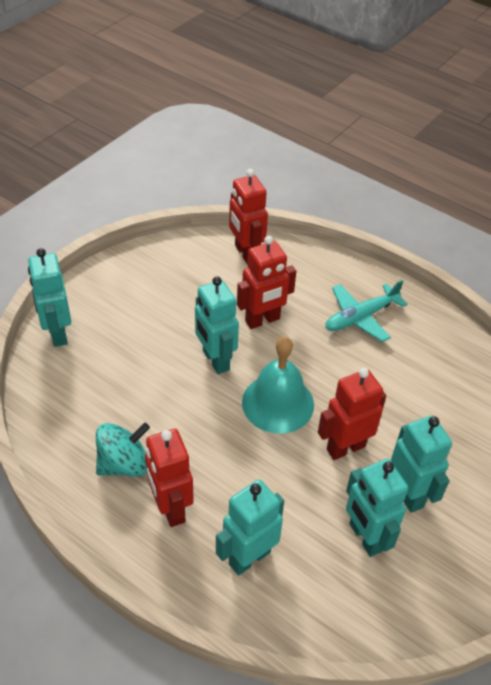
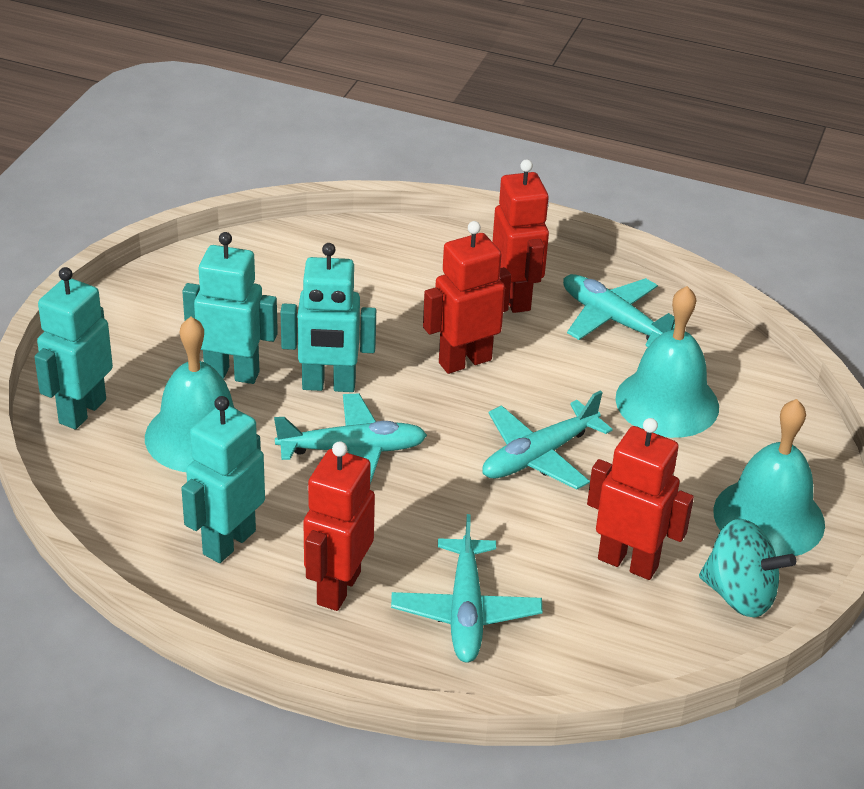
turquoise bell: 1 -> 3
turquoise plane: 1 -> 4
turquoise robot: 5 -> 4

